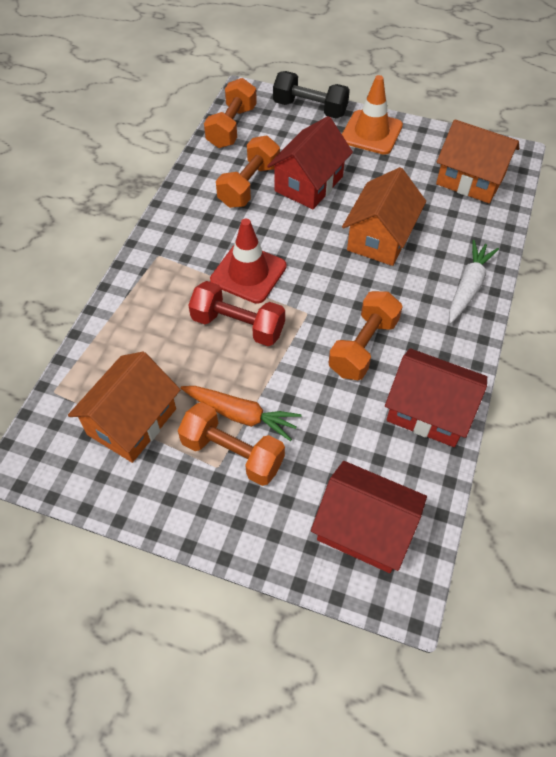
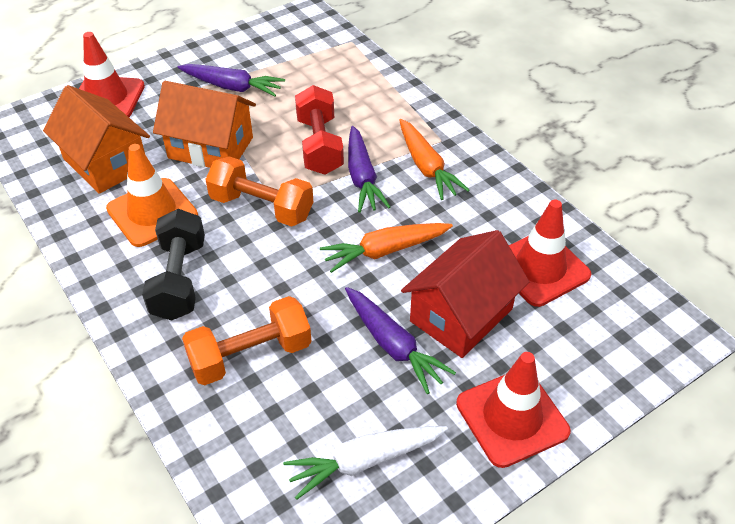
orange carrot: 1 -> 2
orange dumbbell: 4 -> 2
orange house: 3 -> 2
purple carrot: 0 -> 3
red house: 3 -> 1
red traffic cone: 1 -> 3

